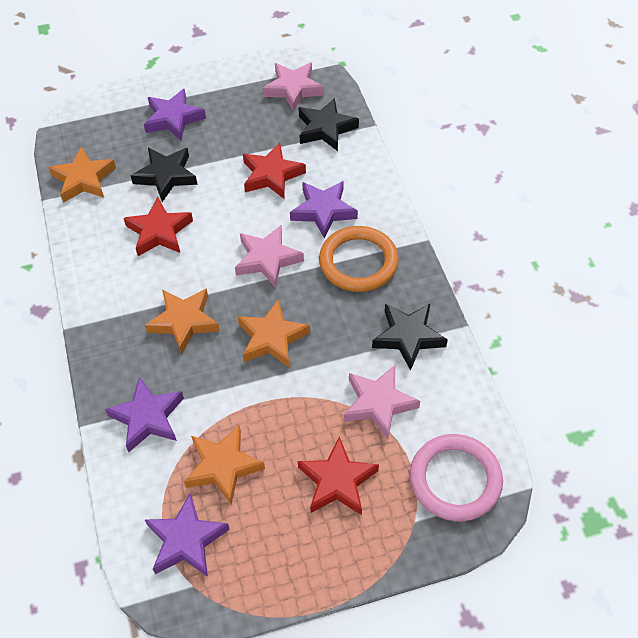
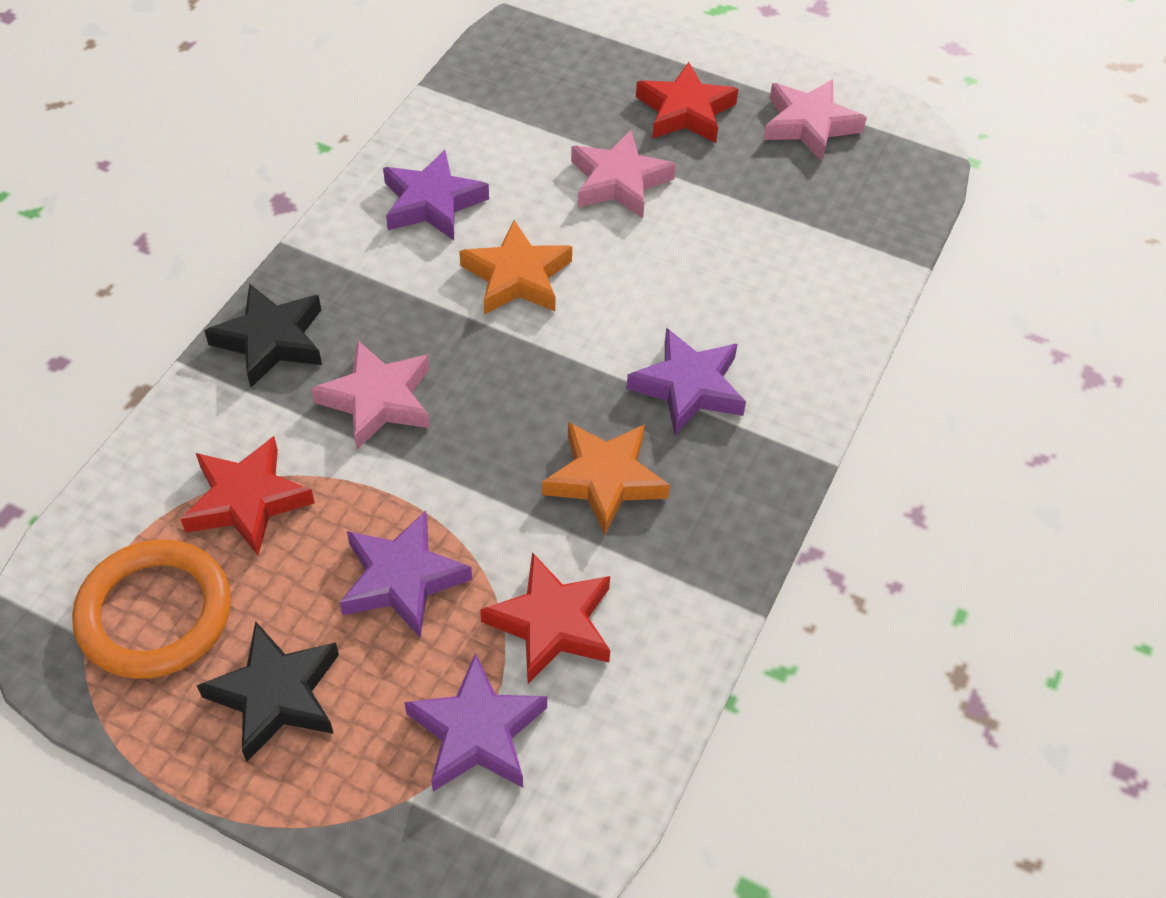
black star: 3 -> 2
orange star: 4 -> 2
pink ring: 1 -> 0

